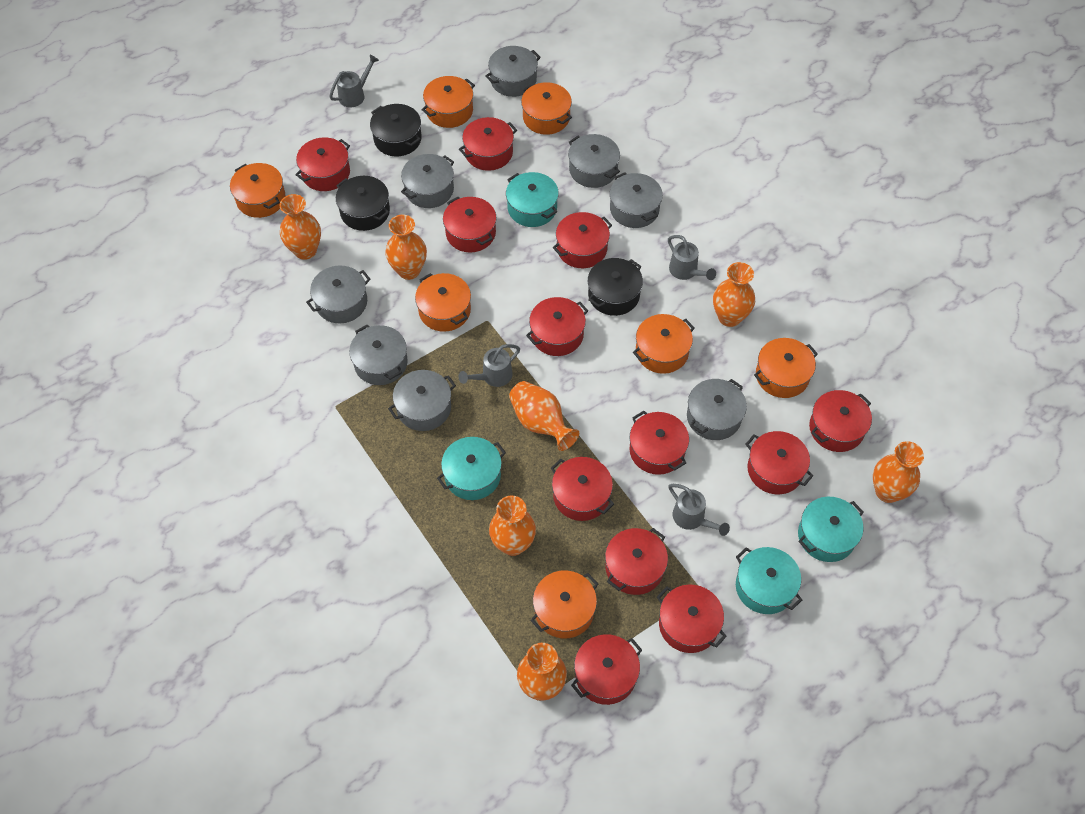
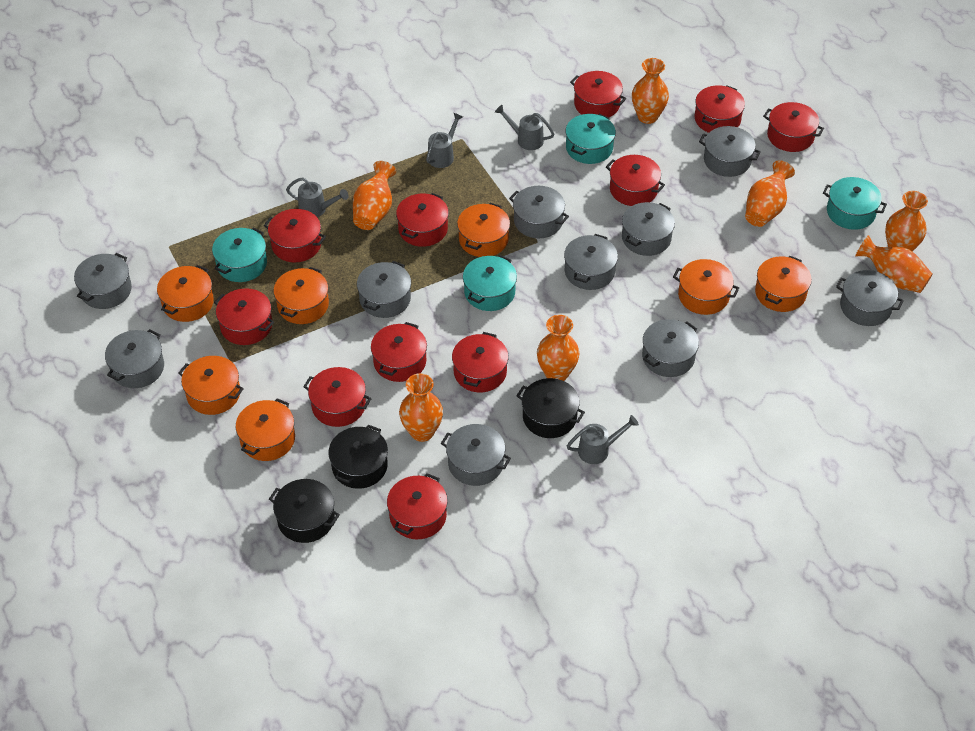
grey pot: 8 -> 10
red pot: 12 -> 11

